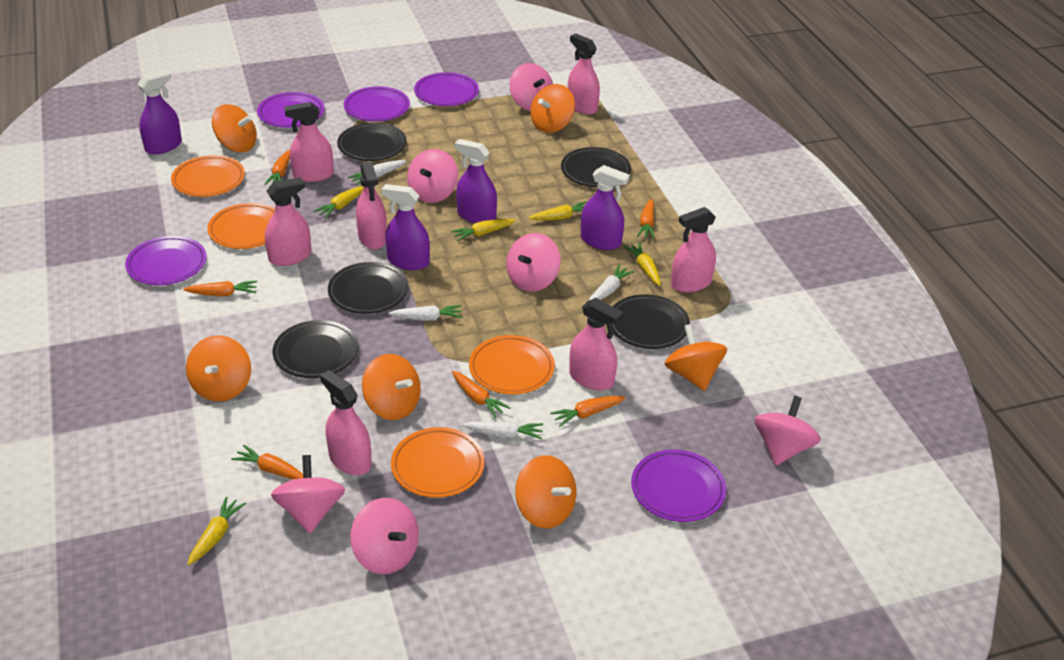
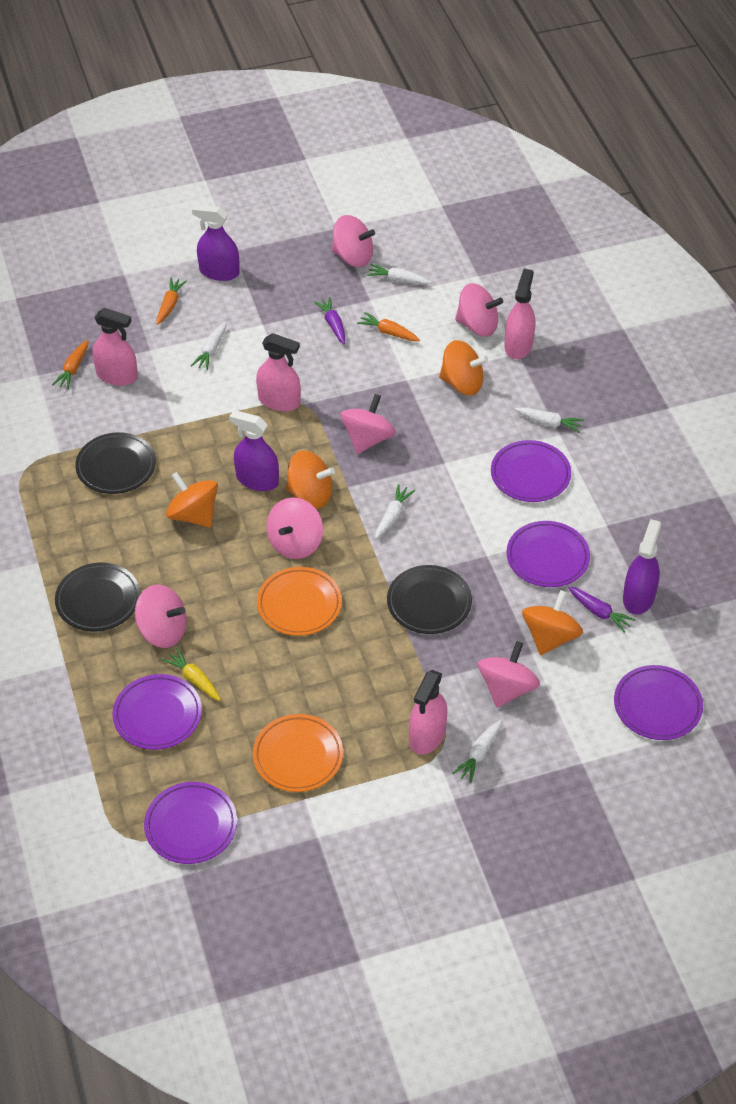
black plate: 5 -> 3
orange carrot: 6 -> 3
orange plate: 4 -> 2
orange spinning top: 6 -> 4
pink spray bottle: 7 -> 4
purple carrot: 0 -> 2
purple spray bottle: 4 -> 3
white carrot: 4 -> 5
yellow carrot: 5 -> 1

